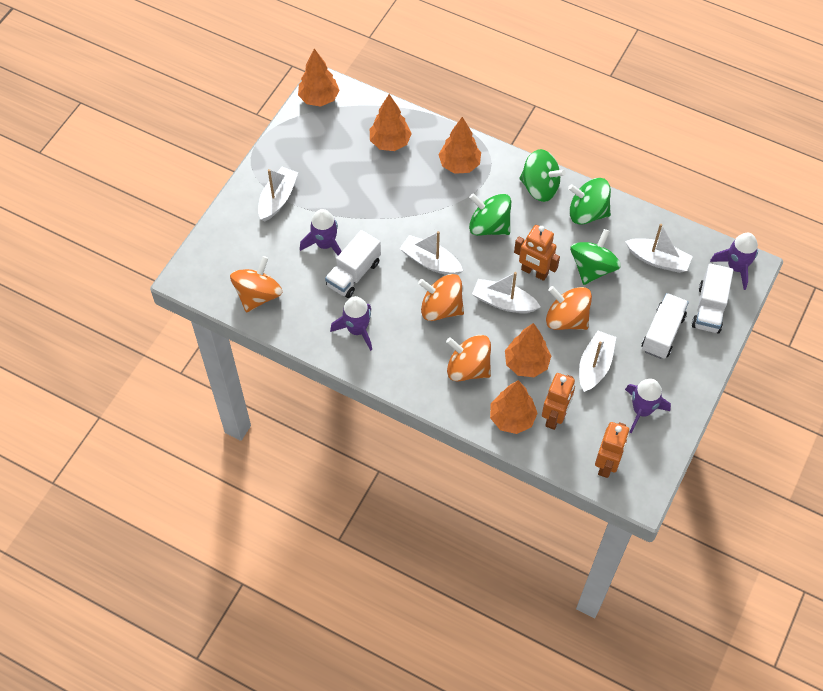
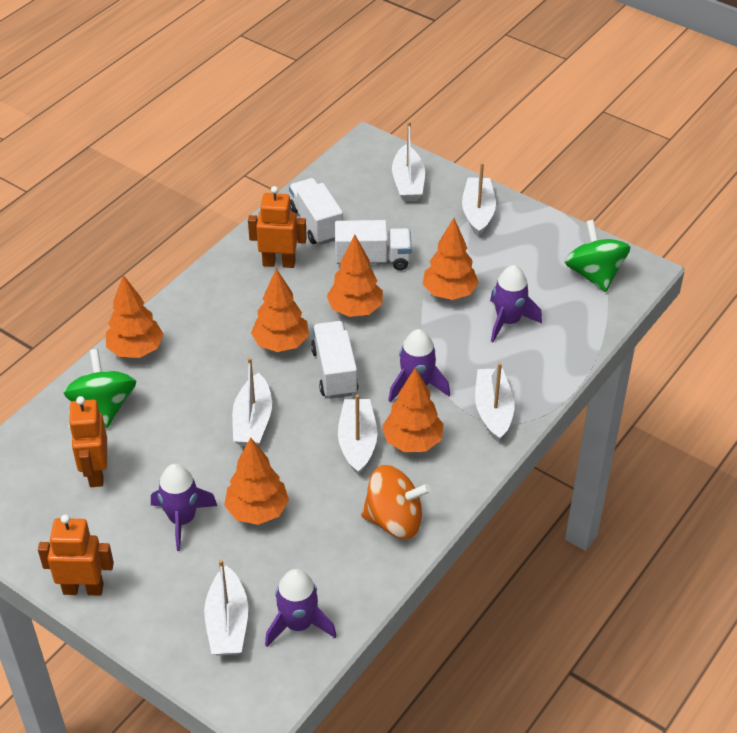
green spinning top: 4 -> 2
orange spinning top: 4 -> 1
orange tree: 5 -> 6
white boat: 5 -> 6

